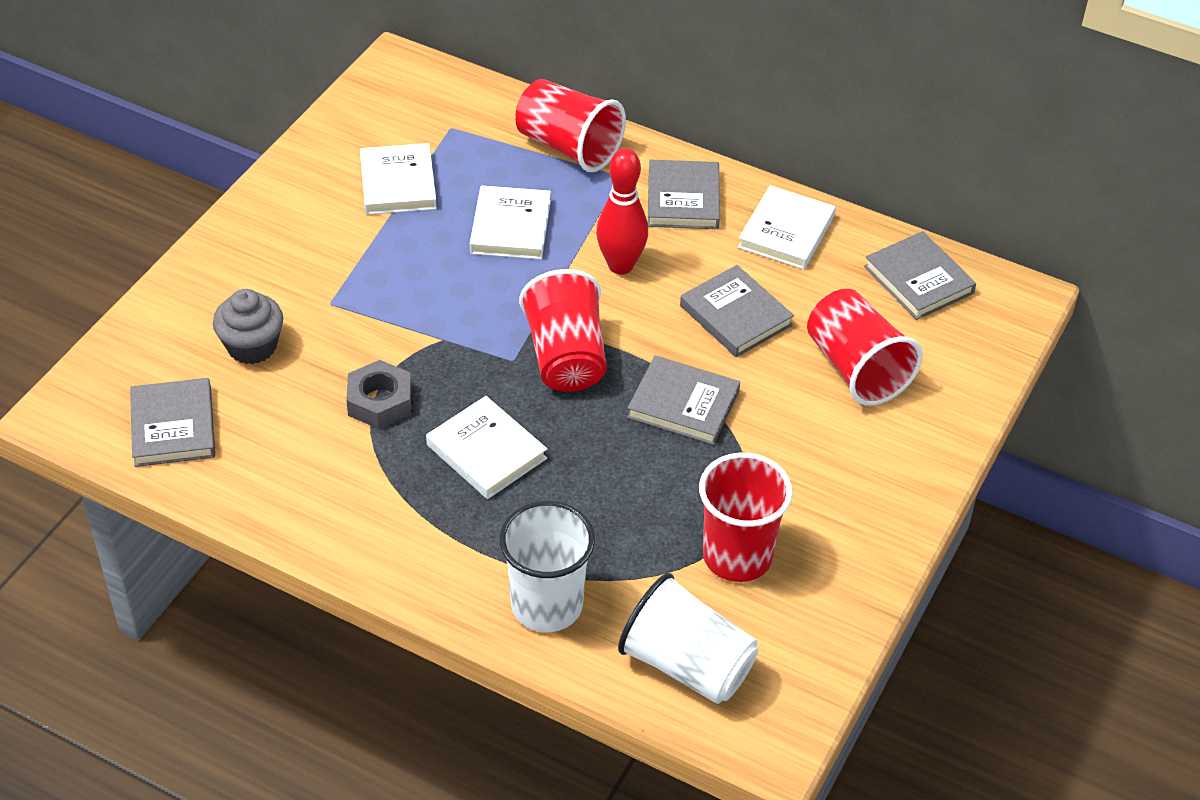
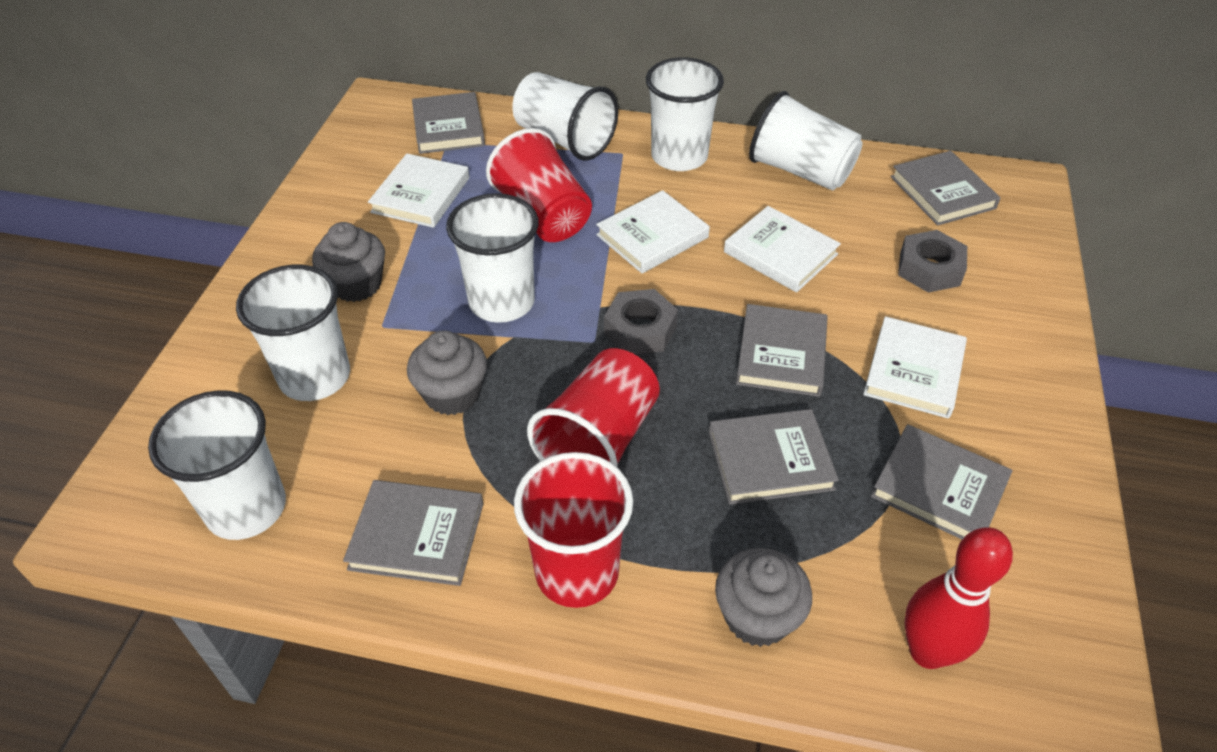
grey book: 5 -> 6
grey cupcake: 1 -> 3
grey nut: 1 -> 2
red cup: 4 -> 3
white cup: 2 -> 6

